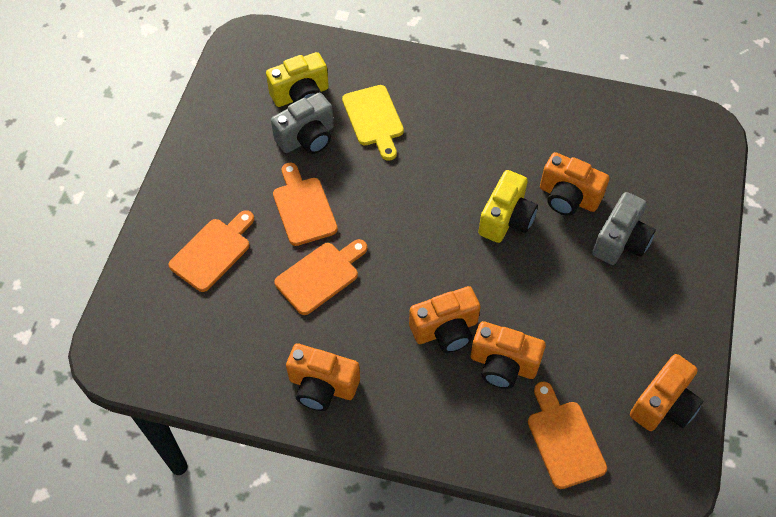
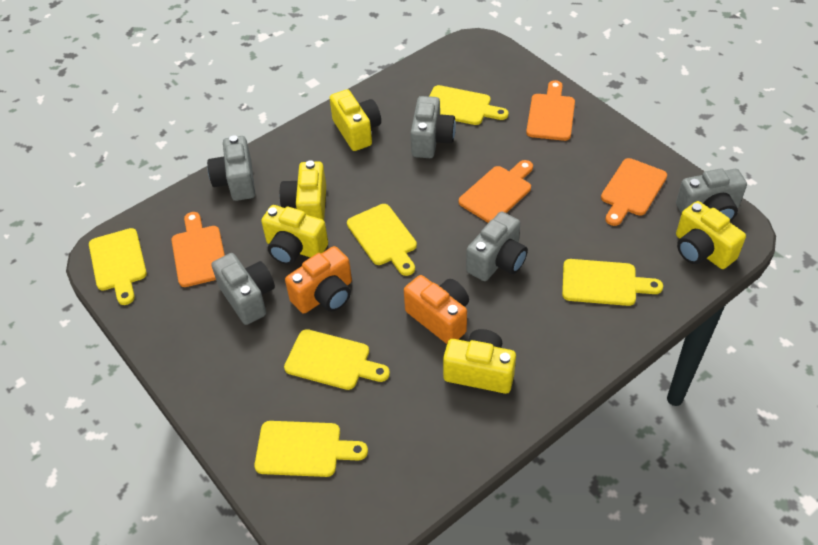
grey camera: 2 -> 5
orange camera: 5 -> 2
yellow camera: 2 -> 5
yellow cutting board: 1 -> 6

